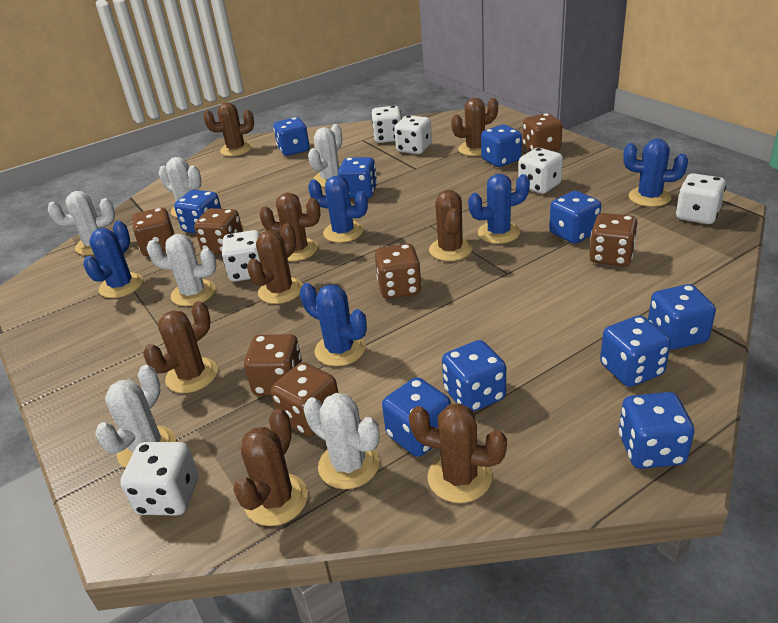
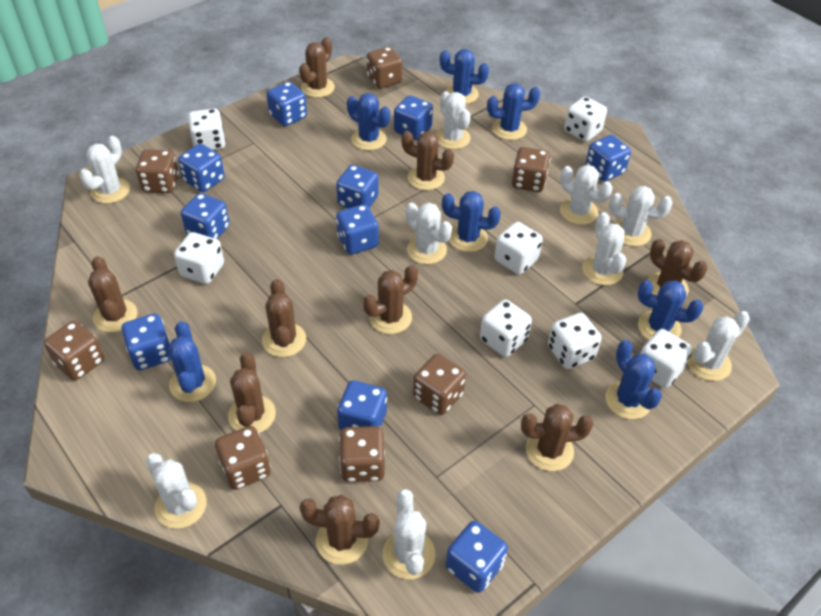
blue cactus: 5 -> 7
brown cactus: 8 -> 9
white cactus: 6 -> 9
white dice: 6 -> 7

